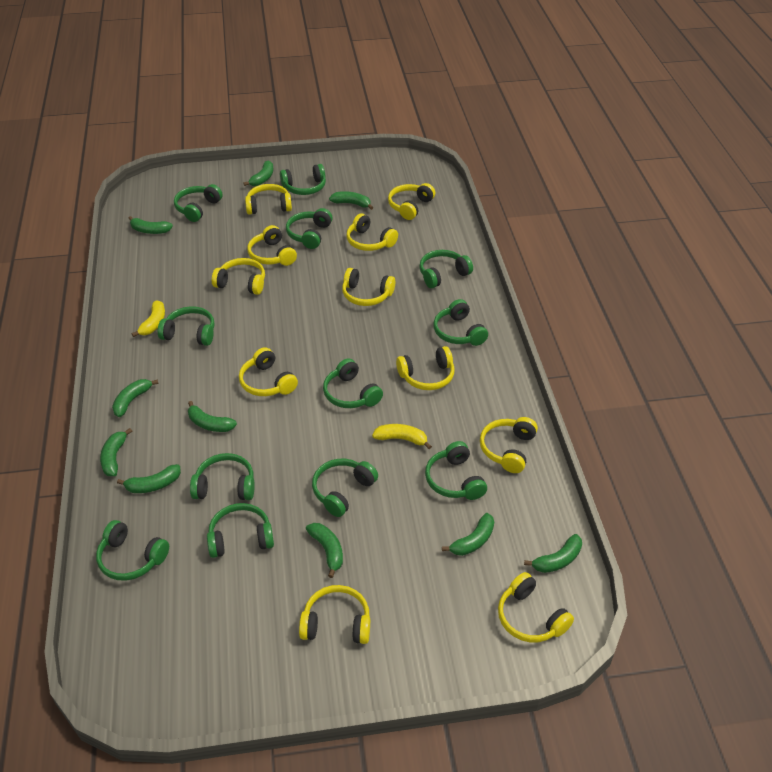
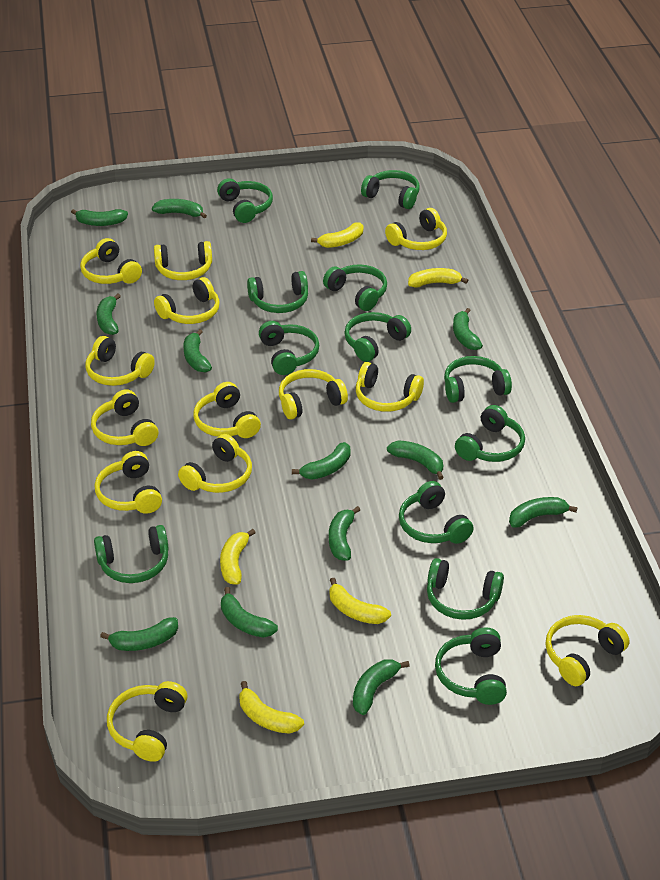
green banana: 10 -> 12
yellow banana: 2 -> 5
yellow headphones: 11 -> 13

